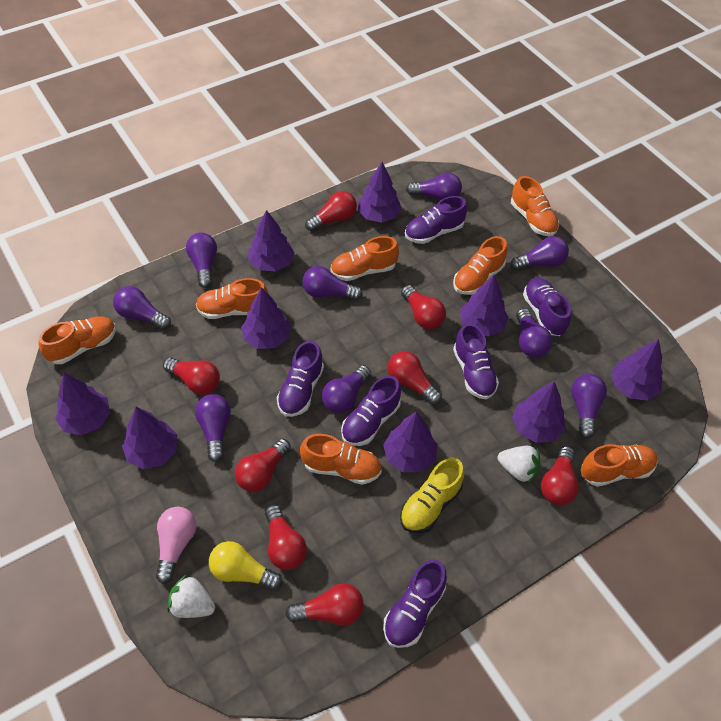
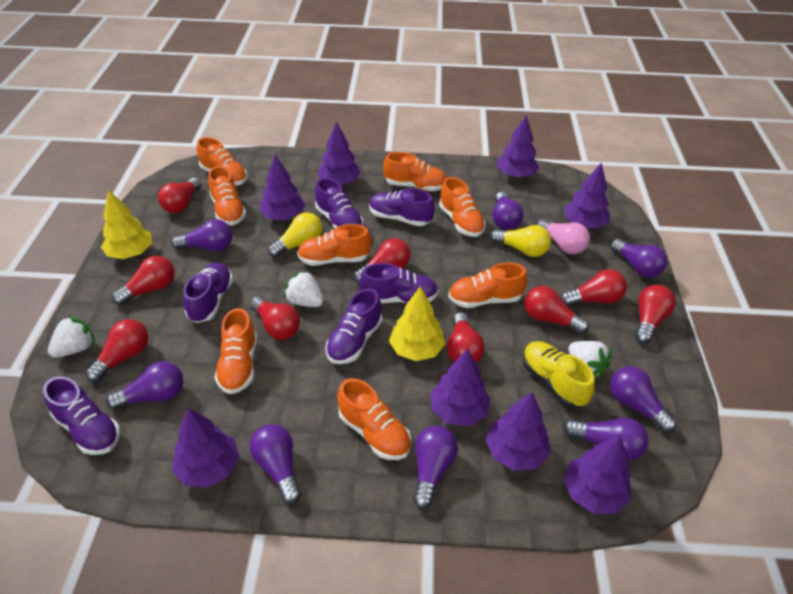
orange shoe: 7 -> 8
purple light bulb: 9 -> 8
purple tree: 9 -> 8
red light bulb: 8 -> 9
white strawberry: 2 -> 3
yellow light bulb: 1 -> 2
yellow tree: 0 -> 2

